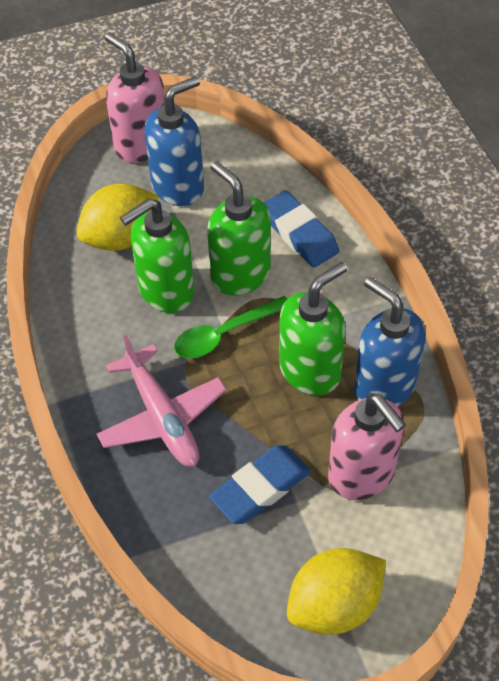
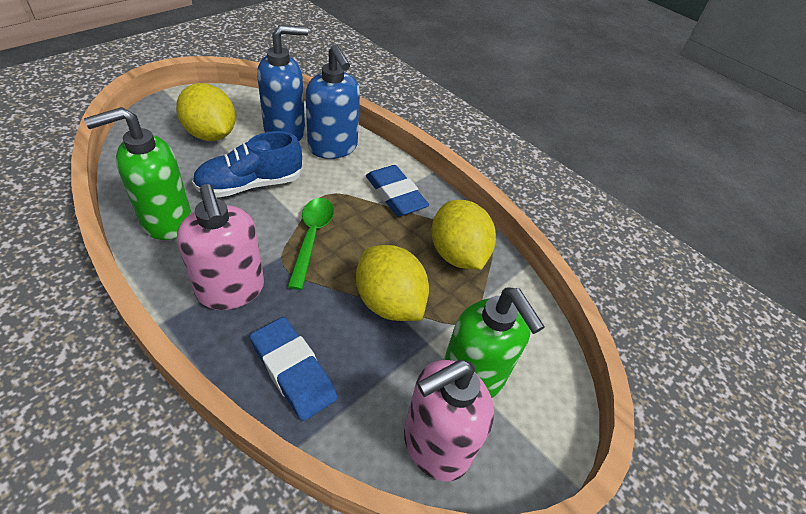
blue shoe: 0 -> 1
green soap dispenser: 3 -> 2
pink plane: 1 -> 0
yellow lemon: 2 -> 3

